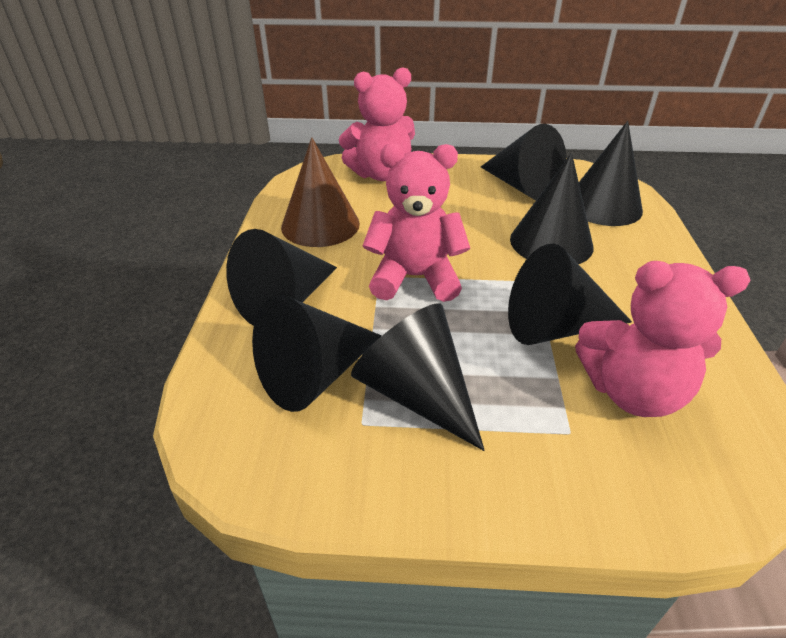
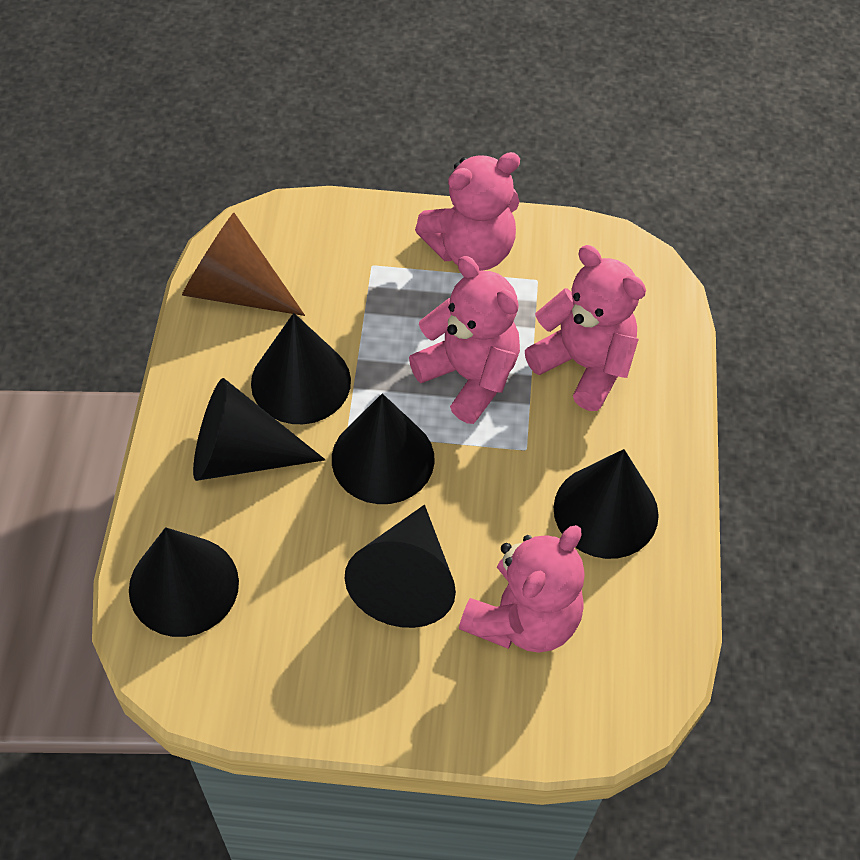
black cone: 7 -> 6
pink teddy bear: 3 -> 4

